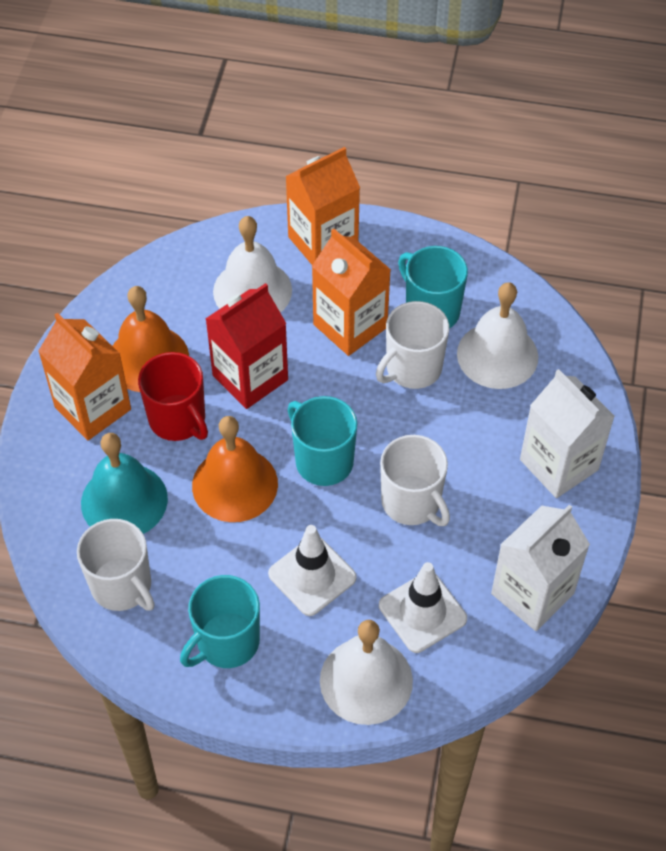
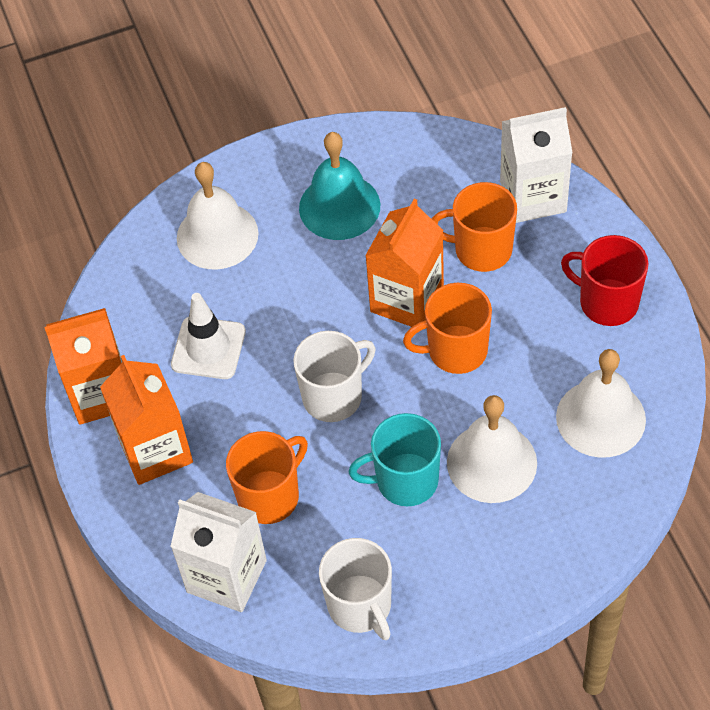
orange bell: 2 -> 0
orange mug: 0 -> 3
red carton: 1 -> 0
turquoise mug: 3 -> 1
white mug: 3 -> 2
white traffic cone: 2 -> 1

